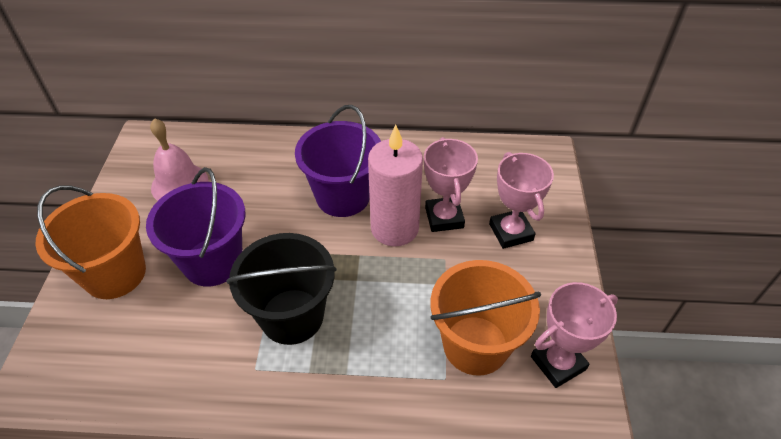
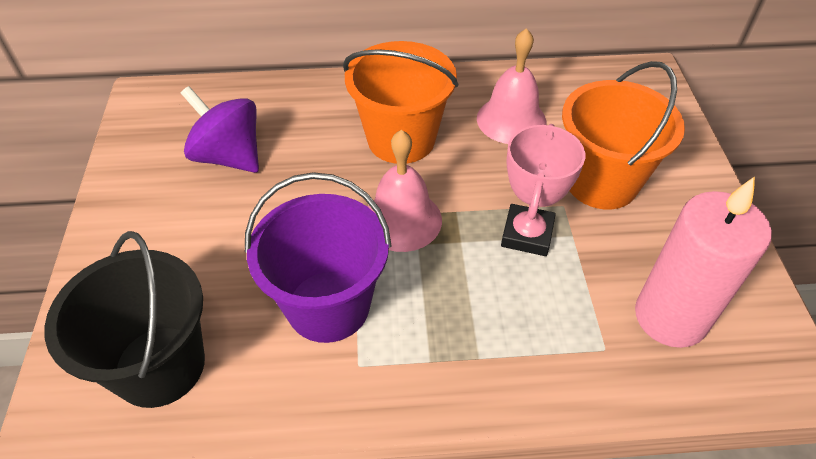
pink bell: 1 -> 2
pink trophy: 3 -> 1
purple bucket: 2 -> 1
purple spinning top: 0 -> 1

